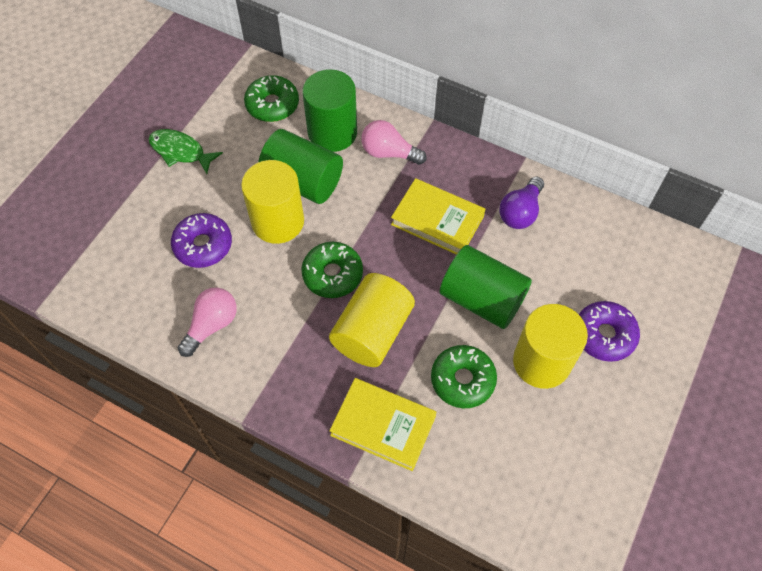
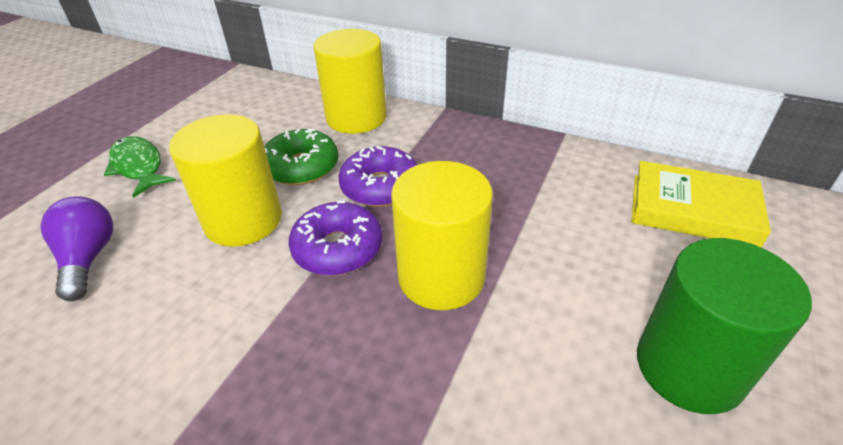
green cylinder: 3 -> 1
green donut: 3 -> 1
pink light bulb: 2 -> 0
yellow book: 2 -> 1

